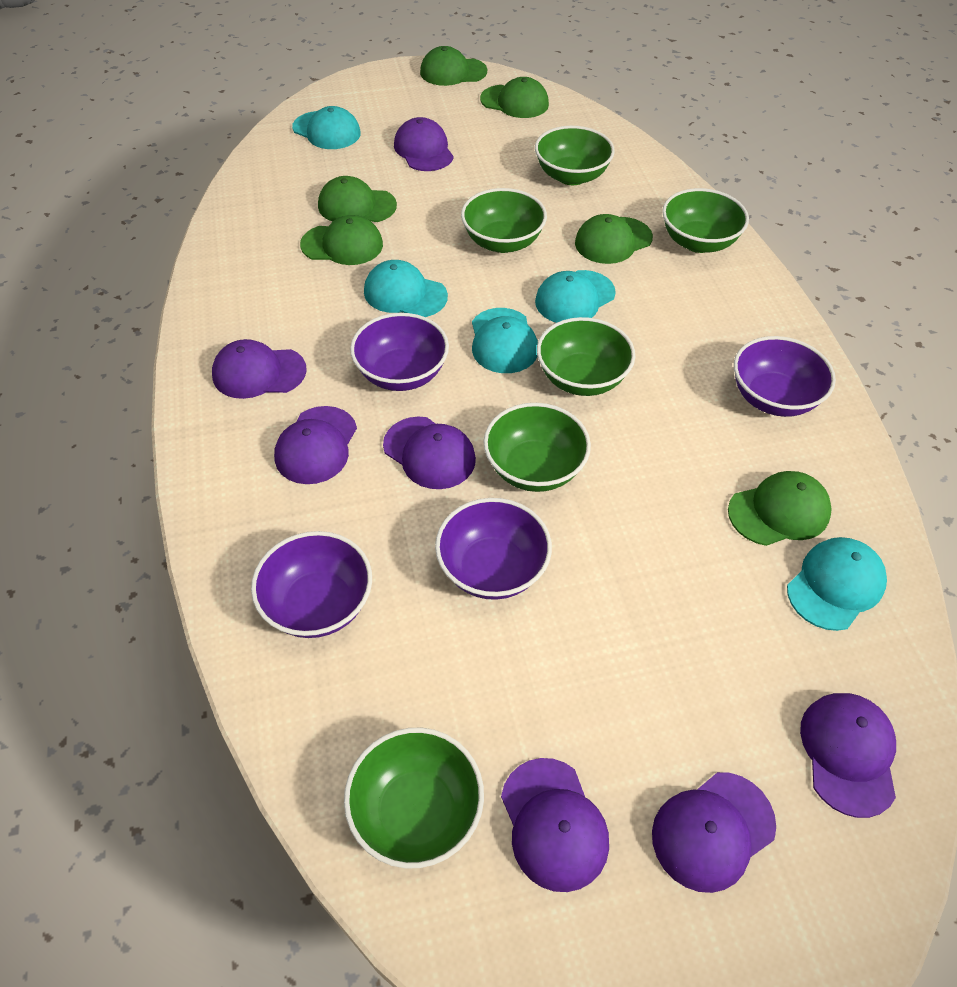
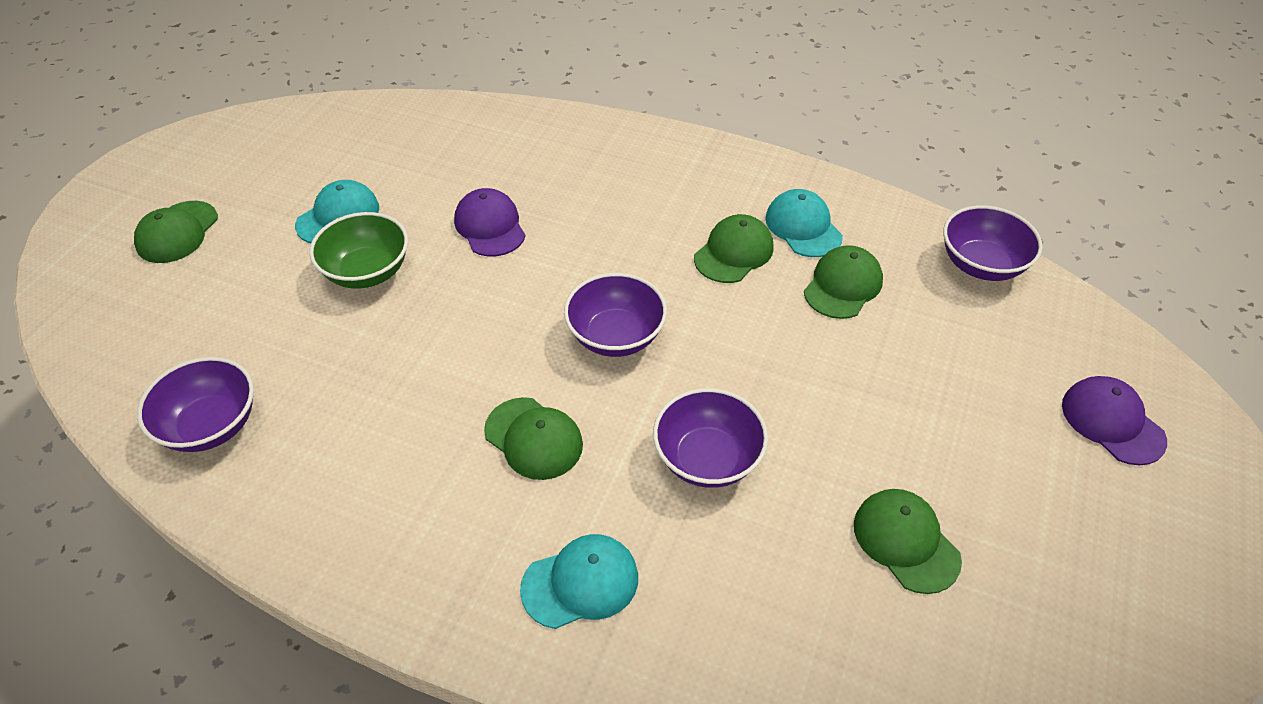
green bowl: 6 -> 1
green cap: 6 -> 5
purple cap: 7 -> 2
turquoise cap: 5 -> 3

